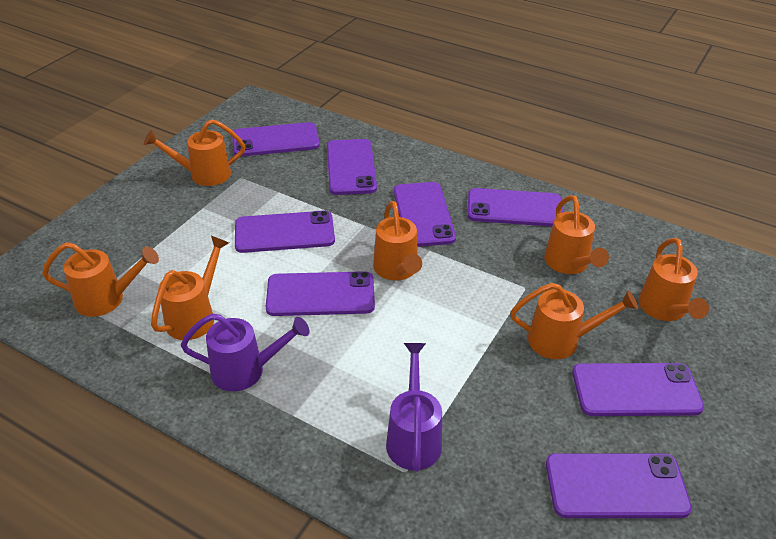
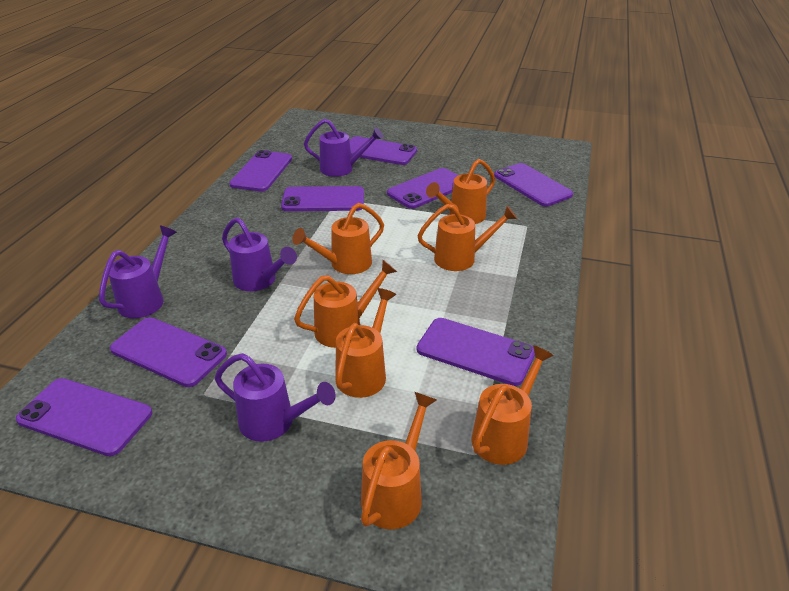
purple watering can: 2 -> 4

